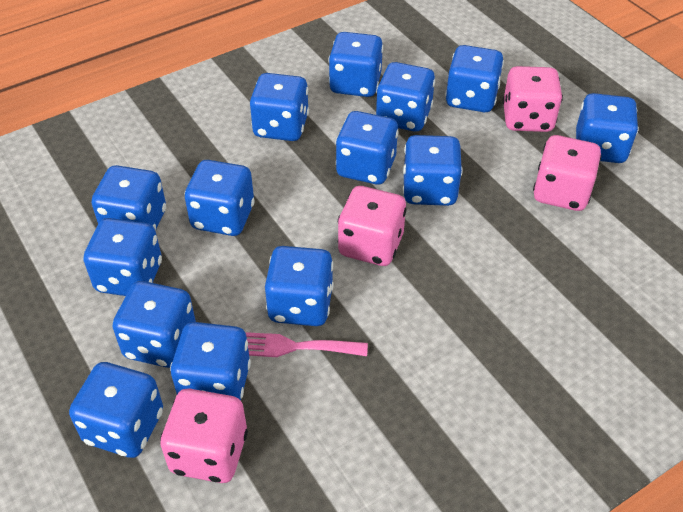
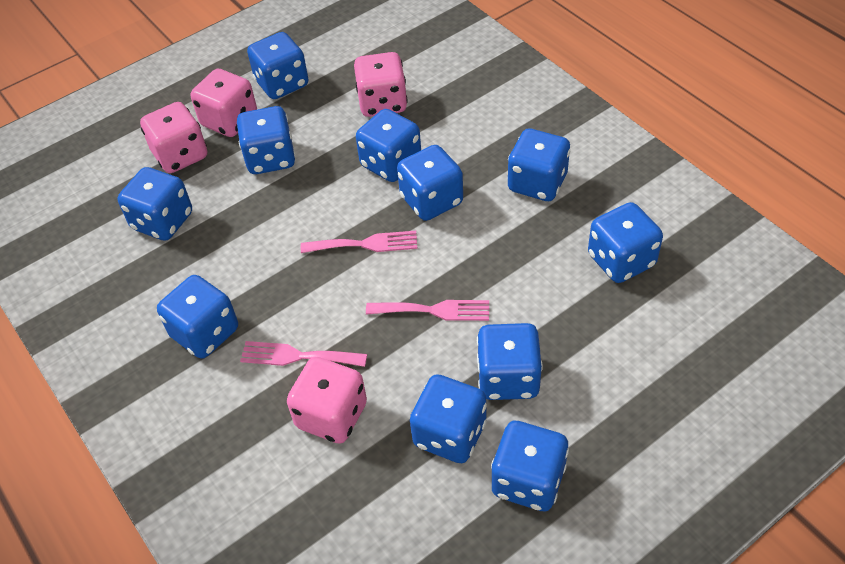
blue dice: 14 -> 11
pink fork: 1 -> 3

